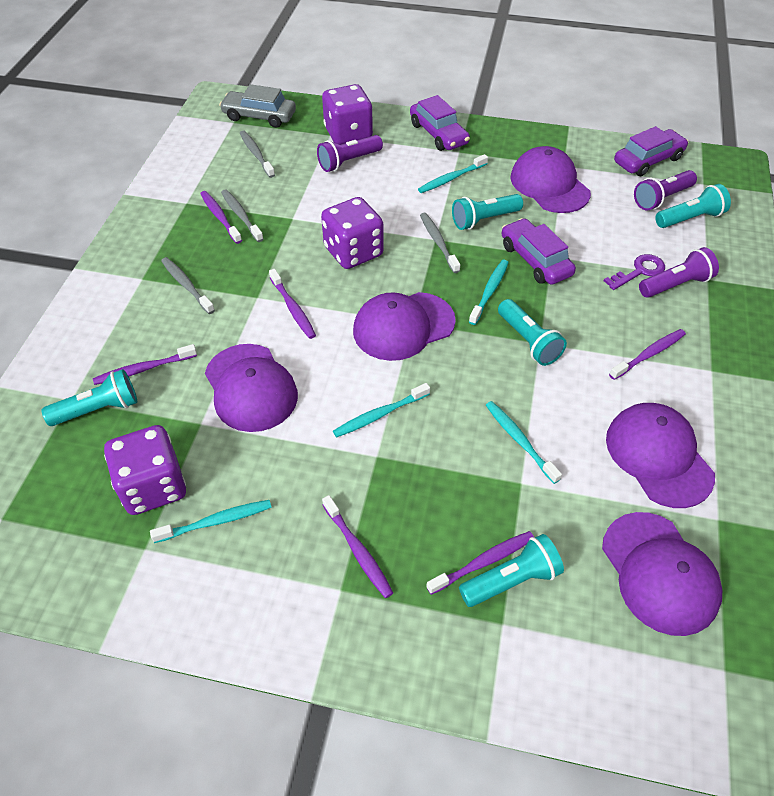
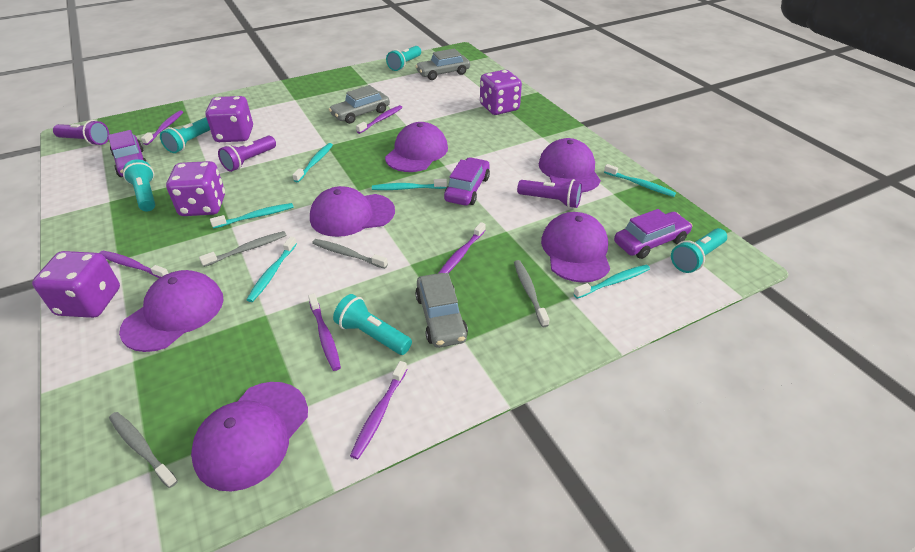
grey car: 1 -> 3
purple cap: 5 -> 6
purple dice: 3 -> 4
purple key: 1 -> 0
turquoise toothbrush: 5 -> 6

